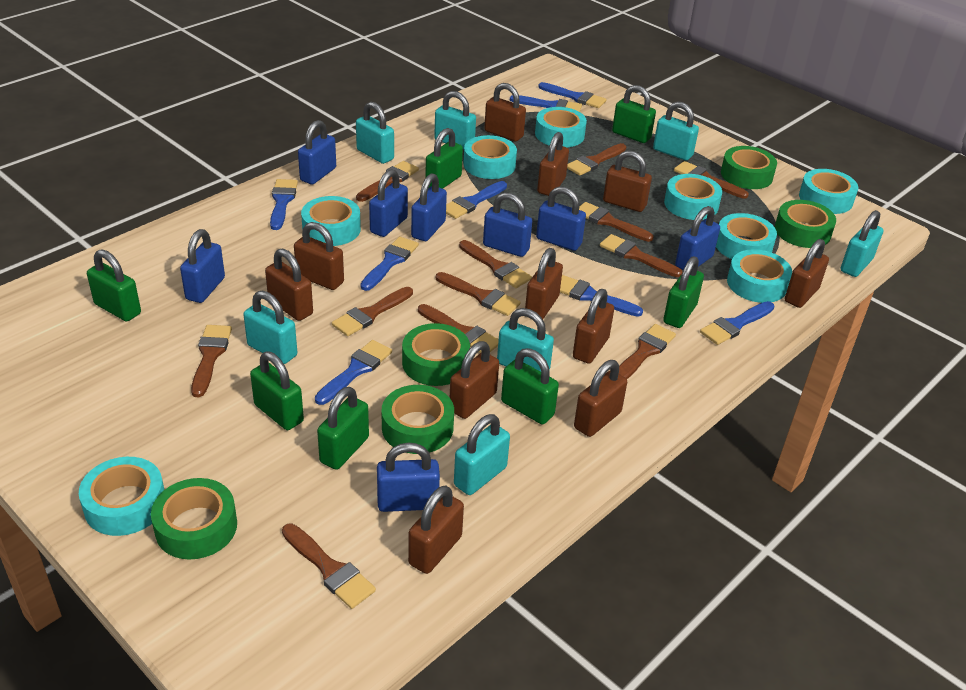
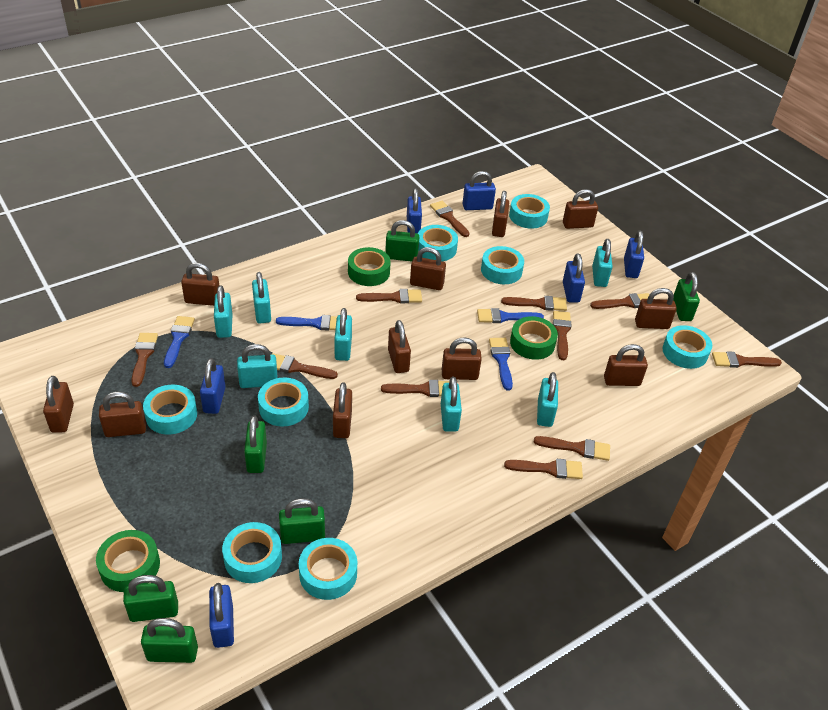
blue brush: 8 -> 4
blue padlock: 8 -> 6
brown brush: 12 -> 11
green padlock: 7 -> 6
green tape: 5 -> 3

